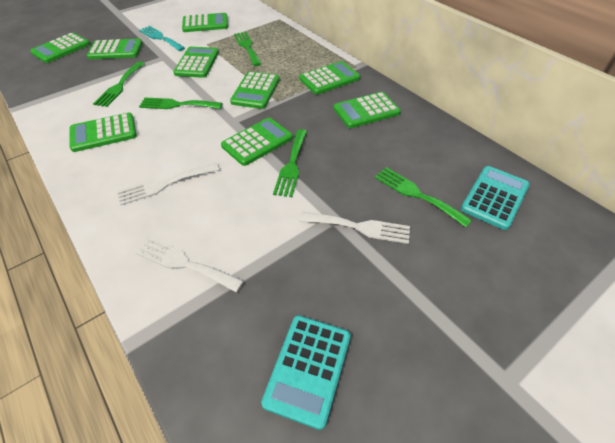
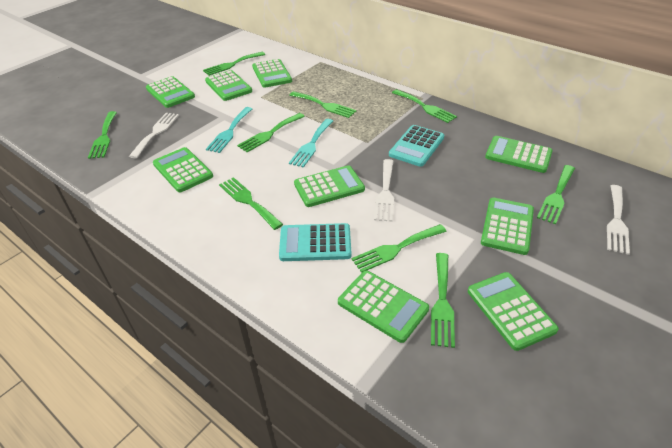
green fork: 5 -> 9
turquoise fork: 1 -> 2

